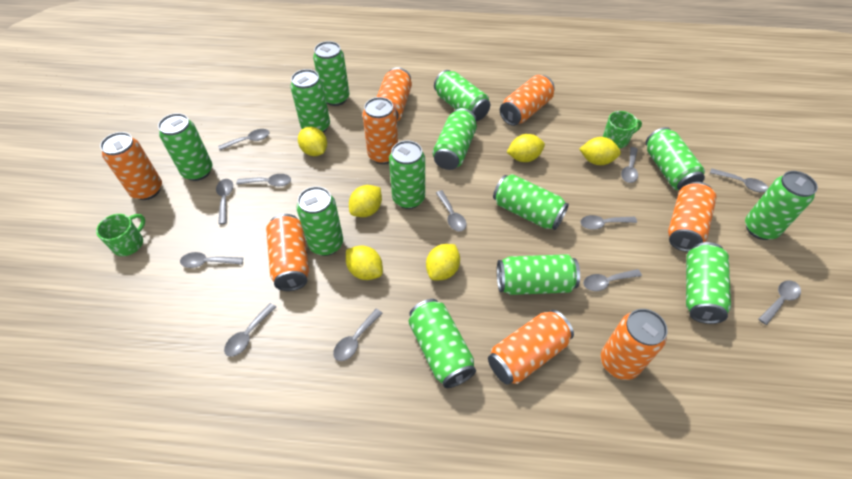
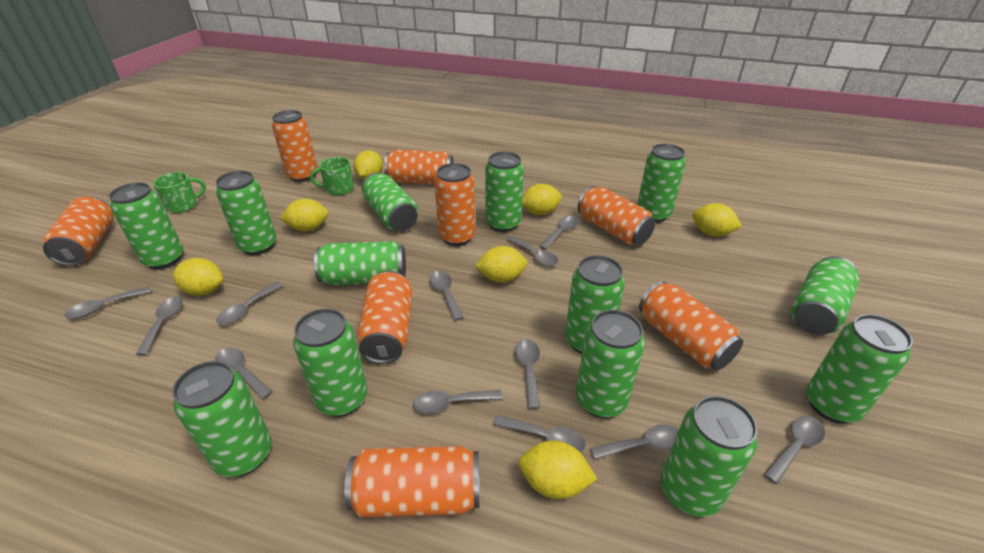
yellow lemon: 6 -> 7

